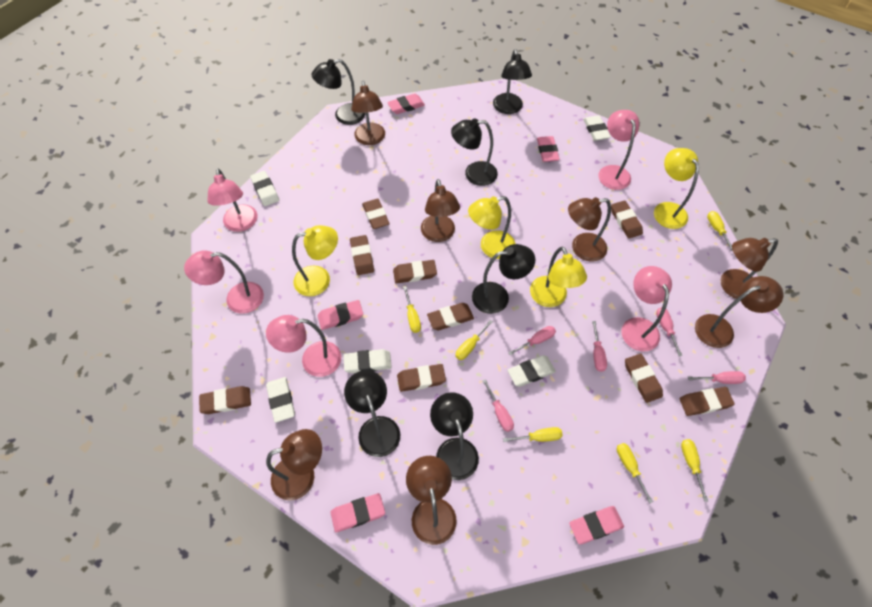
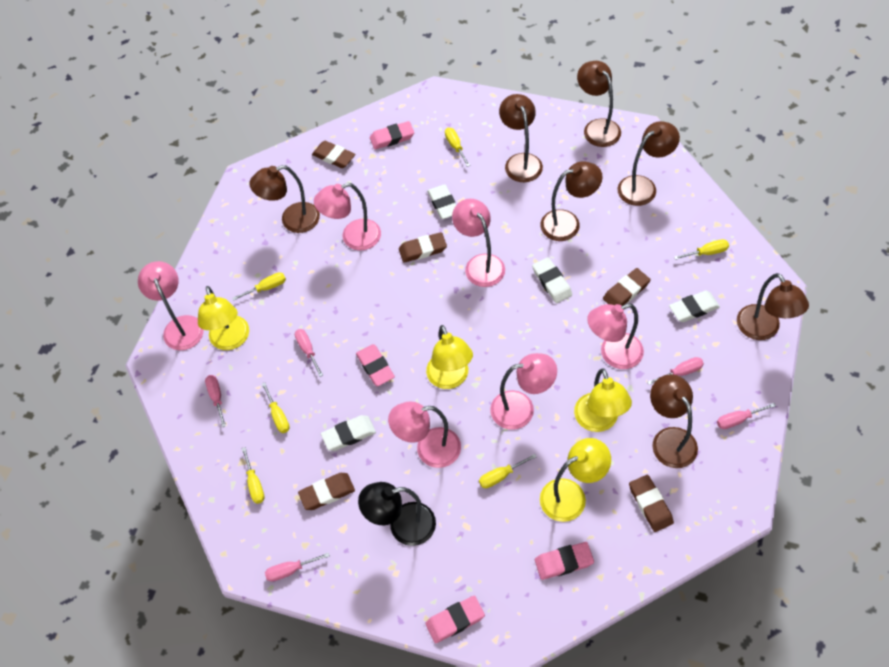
black lamp: 6 -> 1
brown eraser: 9 -> 5
pink eraser: 5 -> 4
pink lamp: 5 -> 6
white eraser: 5 -> 4

